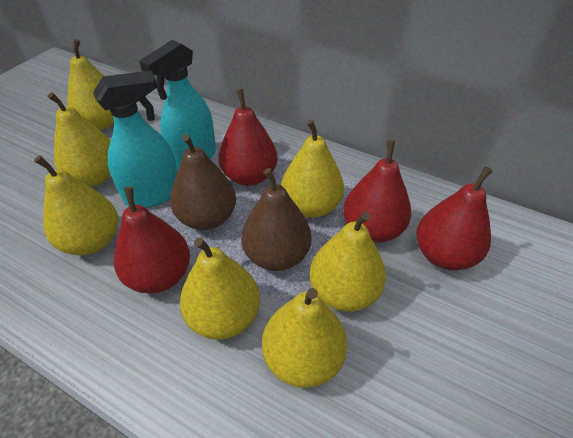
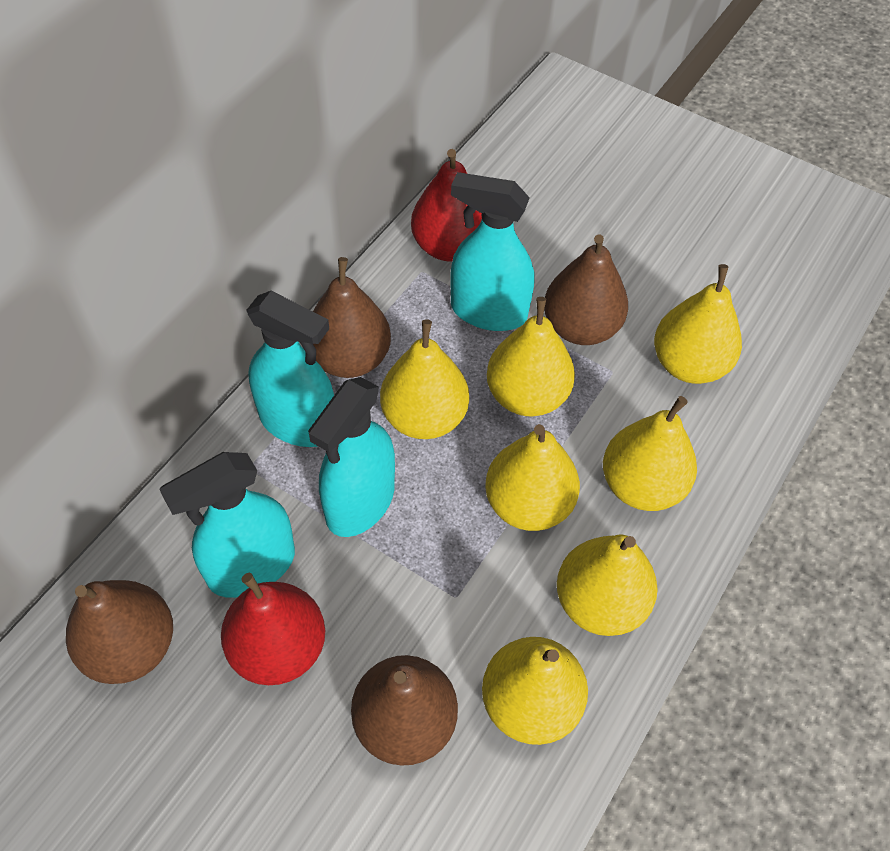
brown pear: 2 -> 4
red pear: 4 -> 2
turquoise spray bottle: 2 -> 4

